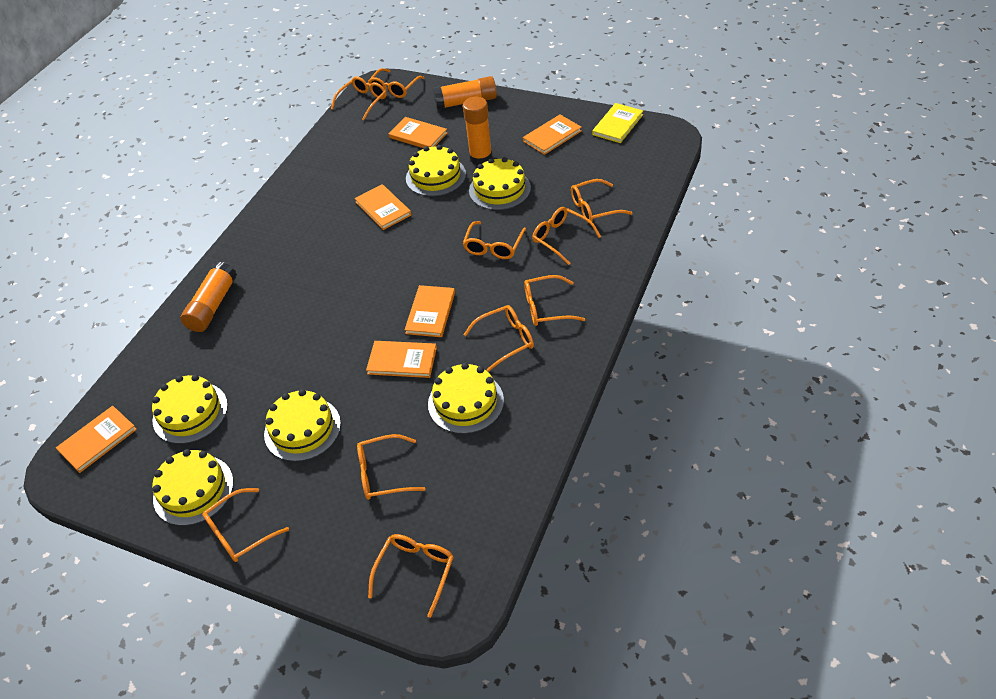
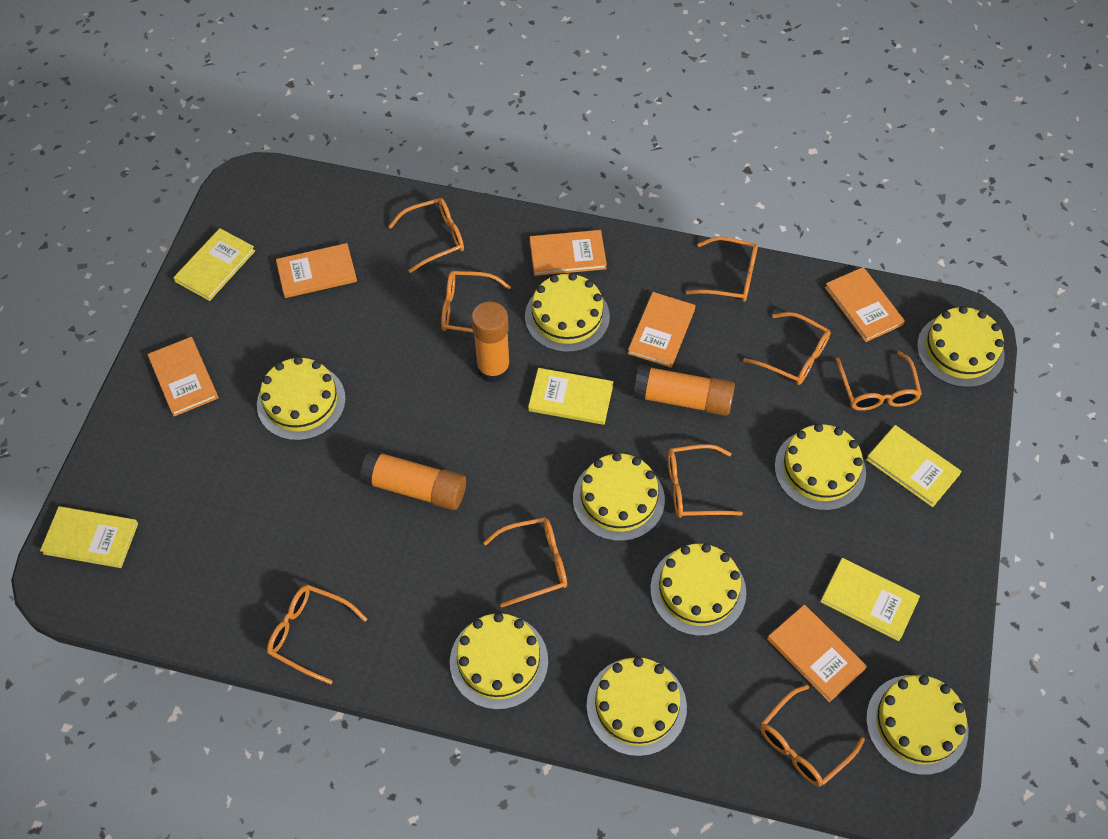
orange glasses: 10 -> 9
yellow book: 1 -> 5
yellow cake: 6 -> 9

